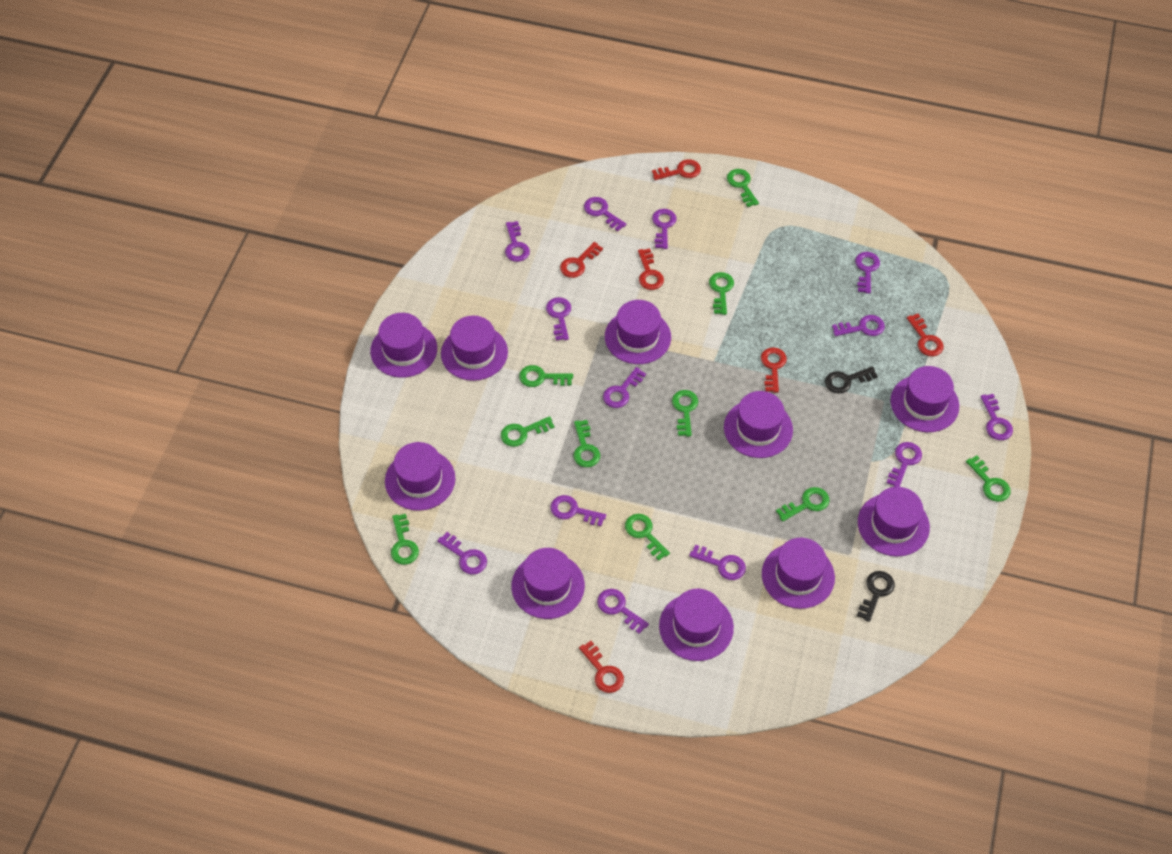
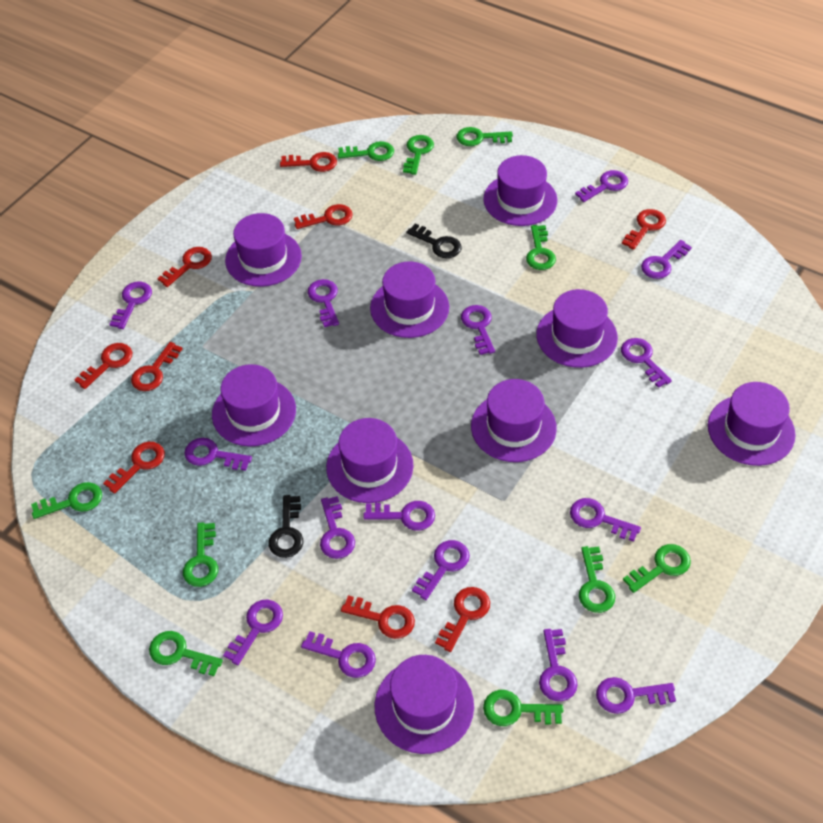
purple hat: 10 -> 9
purple key: 13 -> 15
red key: 6 -> 9

